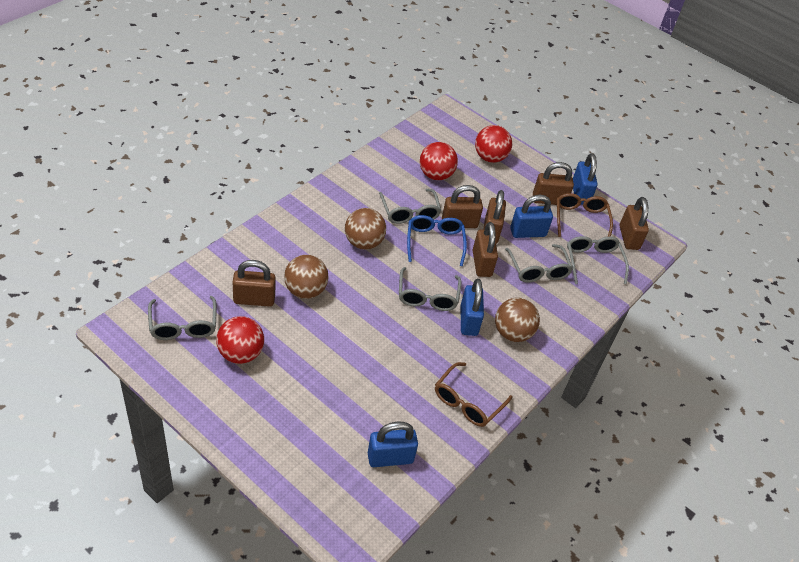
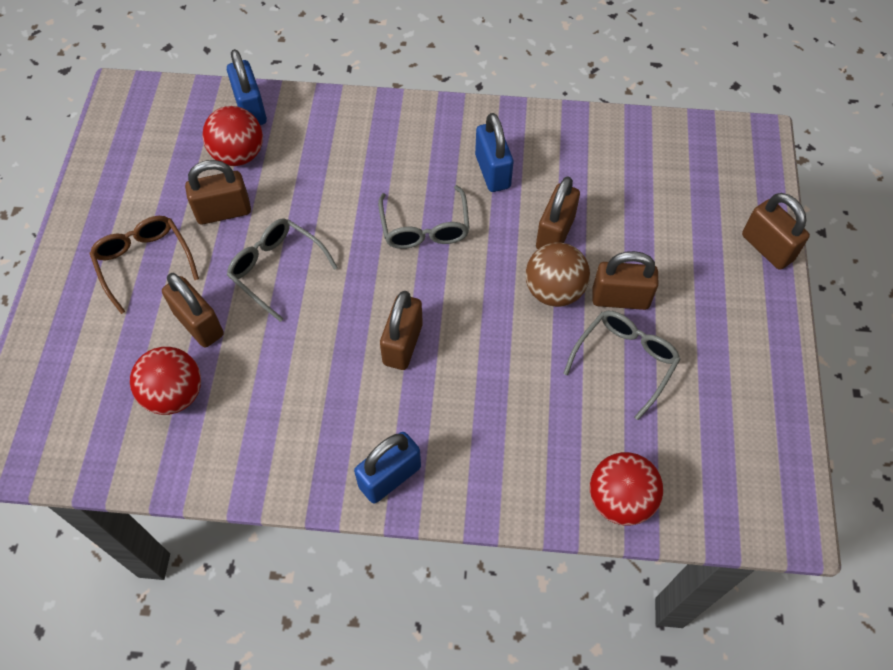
blue glasses: 1 -> 0
blue padlock: 4 -> 3
brown ball: 3 -> 1
brown glasses: 2 -> 1
grey glasses: 5 -> 3

